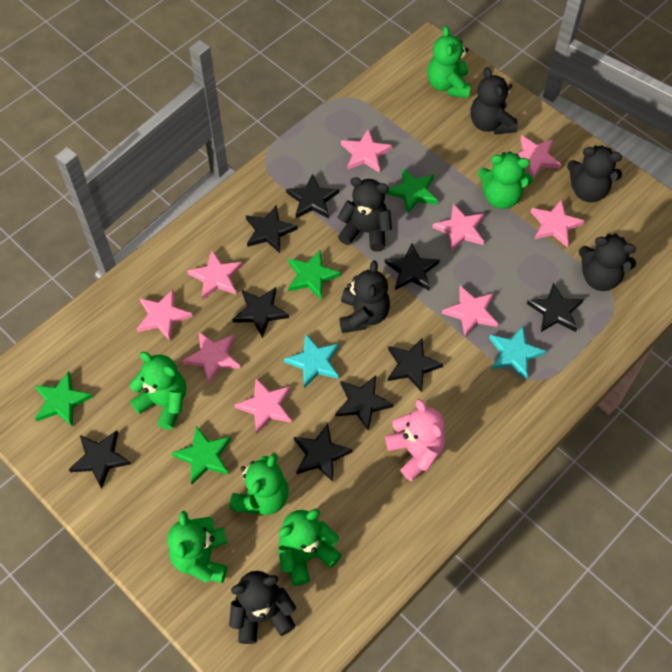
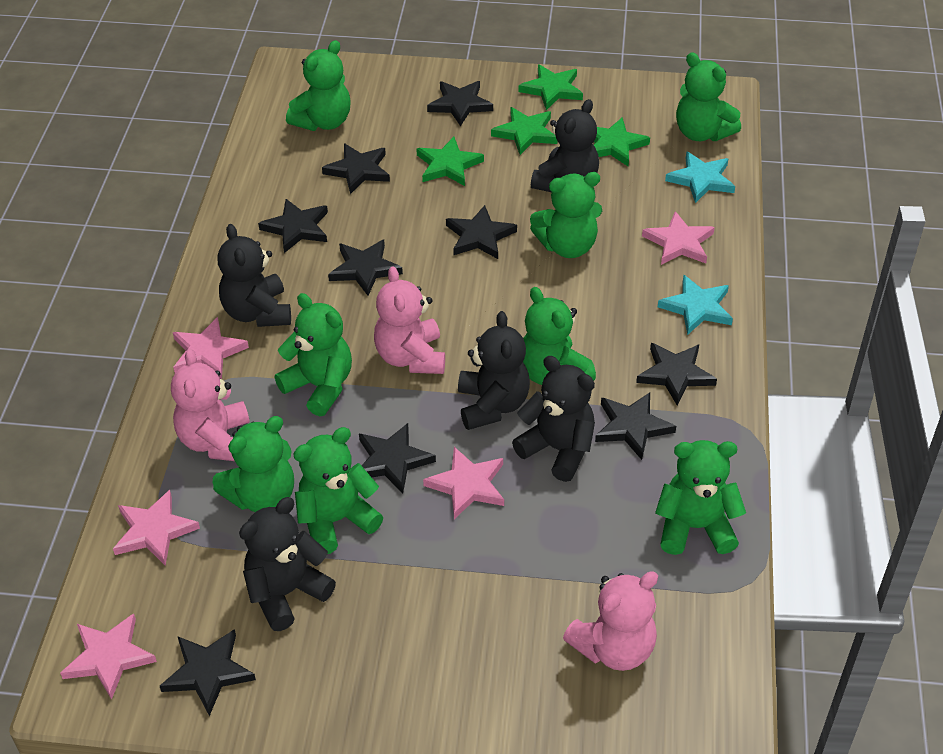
black teddy bear: 6 -> 5
green teddy bear: 6 -> 8
pink star: 9 -> 5
pink teddy bear: 1 -> 3

